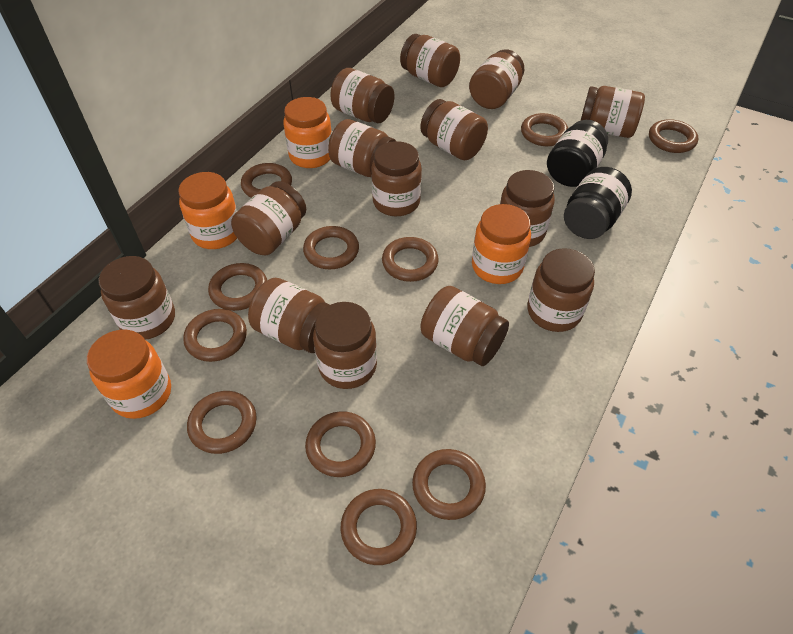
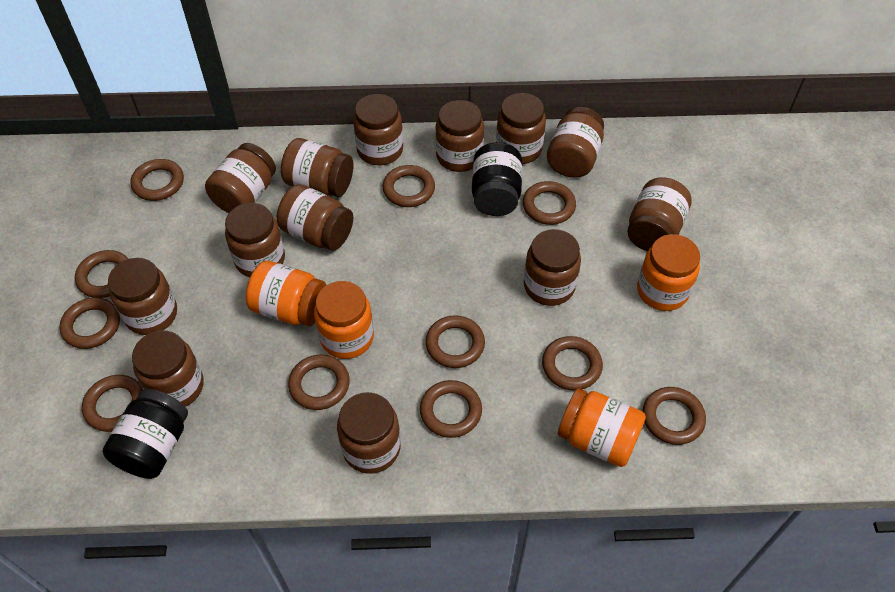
brown jar: 14 -> 13

